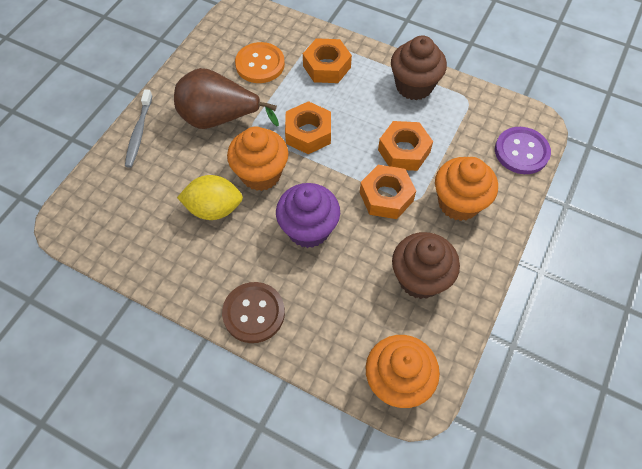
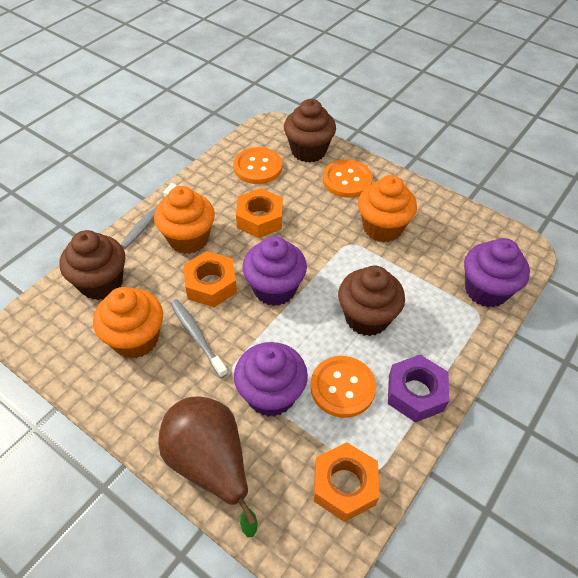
brown button: 1 -> 0
brown cupcake: 2 -> 3
grey toothbrush: 1 -> 2
orange button: 1 -> 3
orange nut: 4 -> 3
purple button: 1 -> 0
purple cupcake: 1 -> 3
purple nut: 0 -> 1
yellow lemon: 1 -> 0

